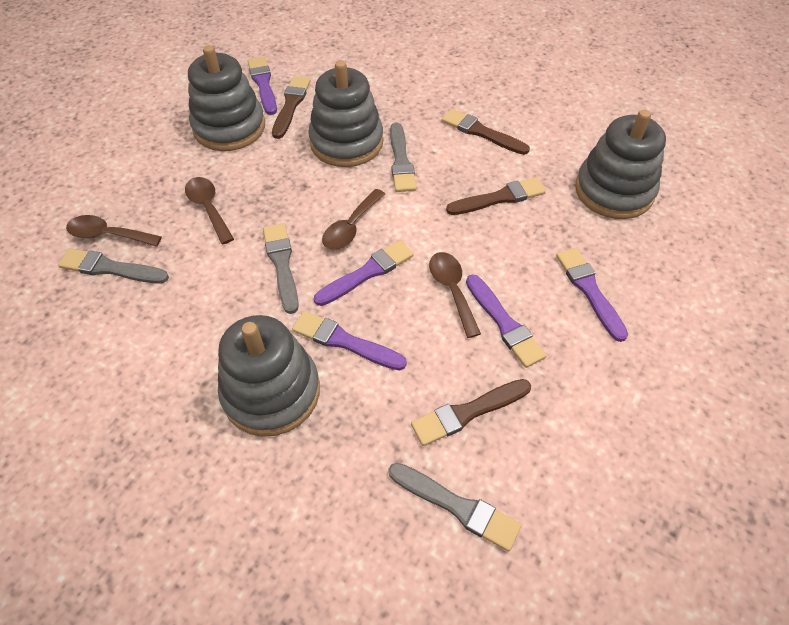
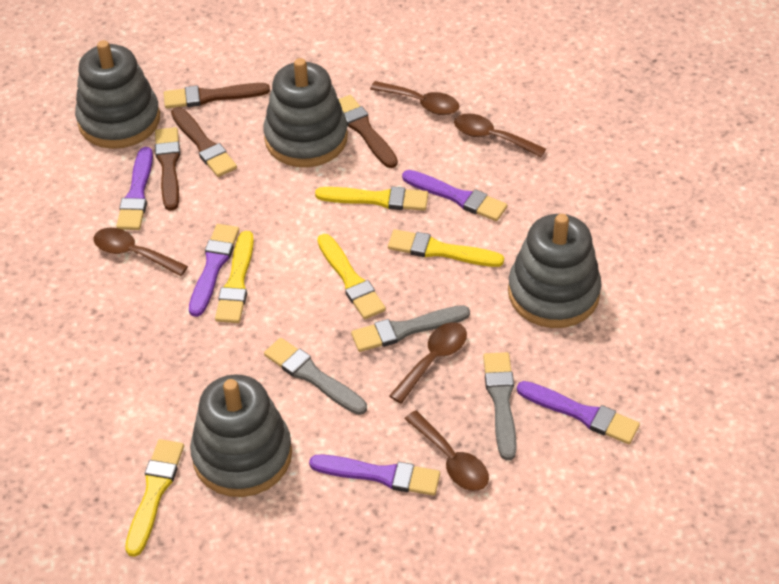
brown spoon: 4 -> 5
grey brush: 4 -> 3
yellow brush: 0 -> 5

